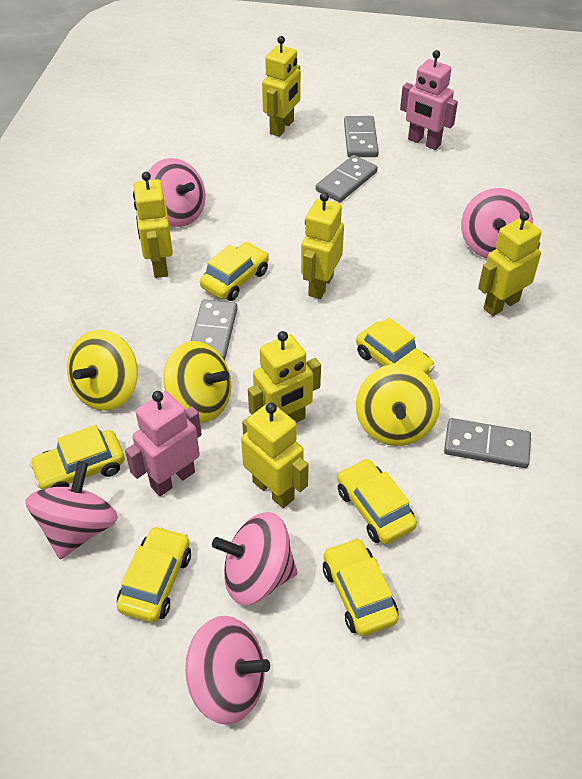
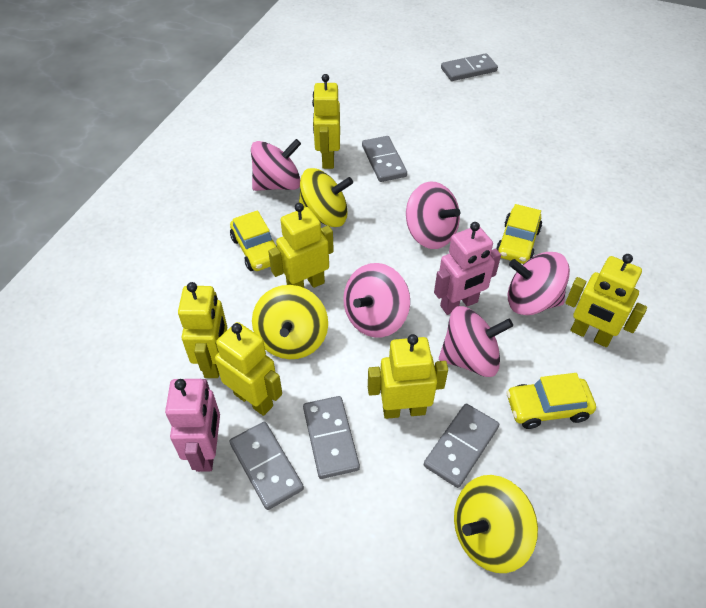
grey domino: 4 -> 5
yellow car: 6 -> 3

